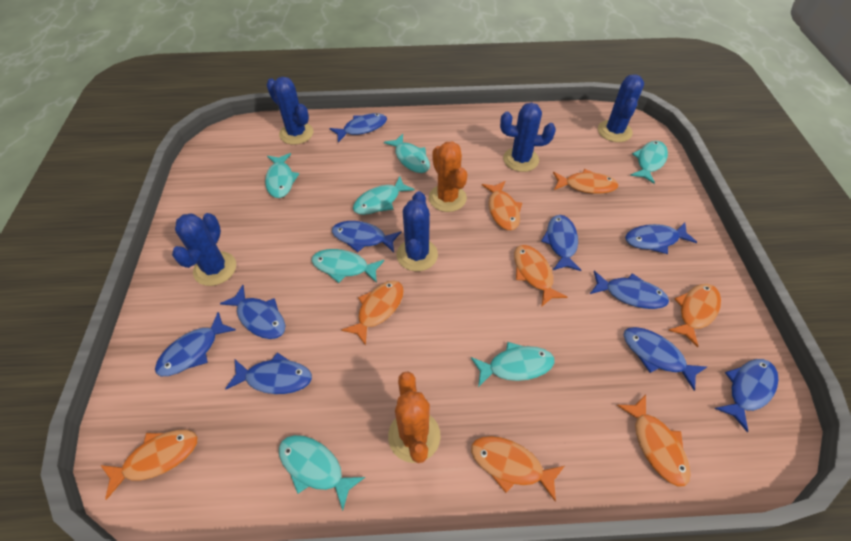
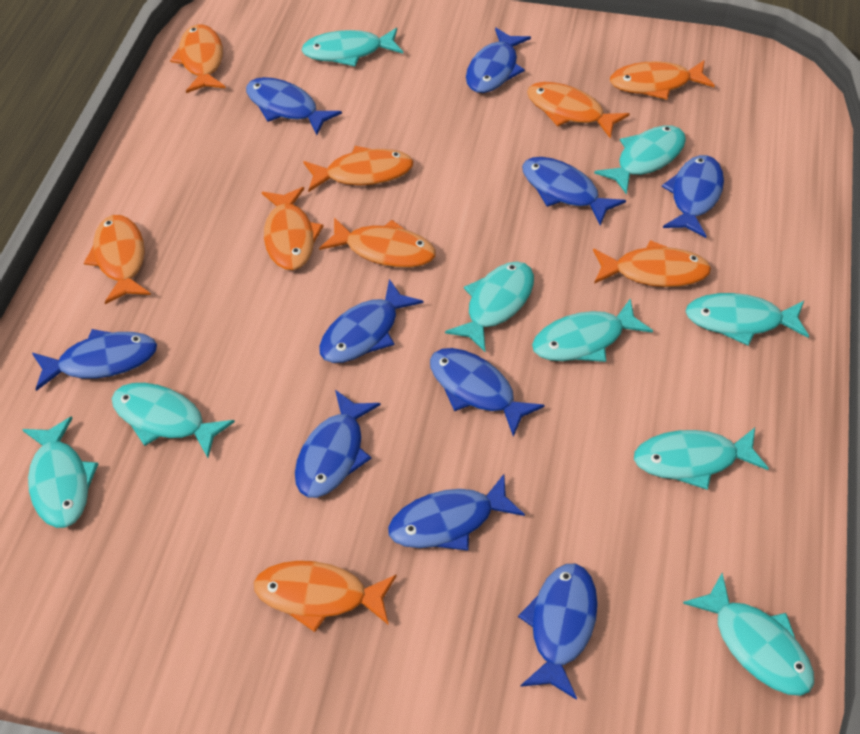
blue cactus: 5 -> 0
orange cactus: 2 -> 0
orange fish: 8 -> 9
turquoise fish: 7 -> 9

